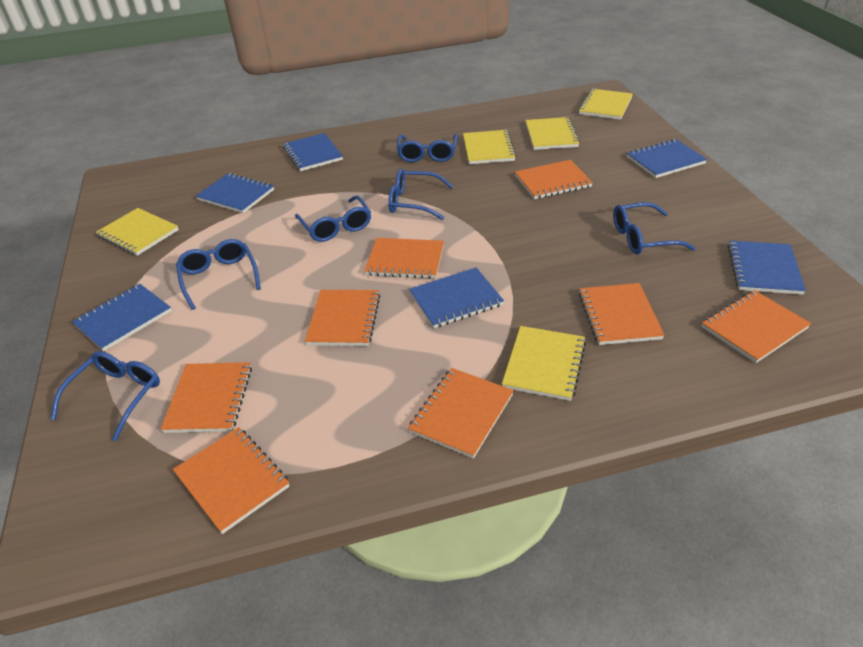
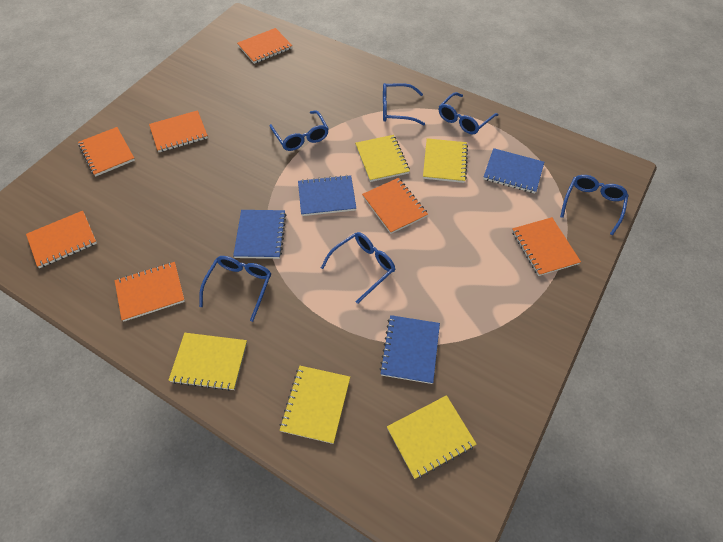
blue notebook: 6 -> 4
orange notebook: 8 -> 7

